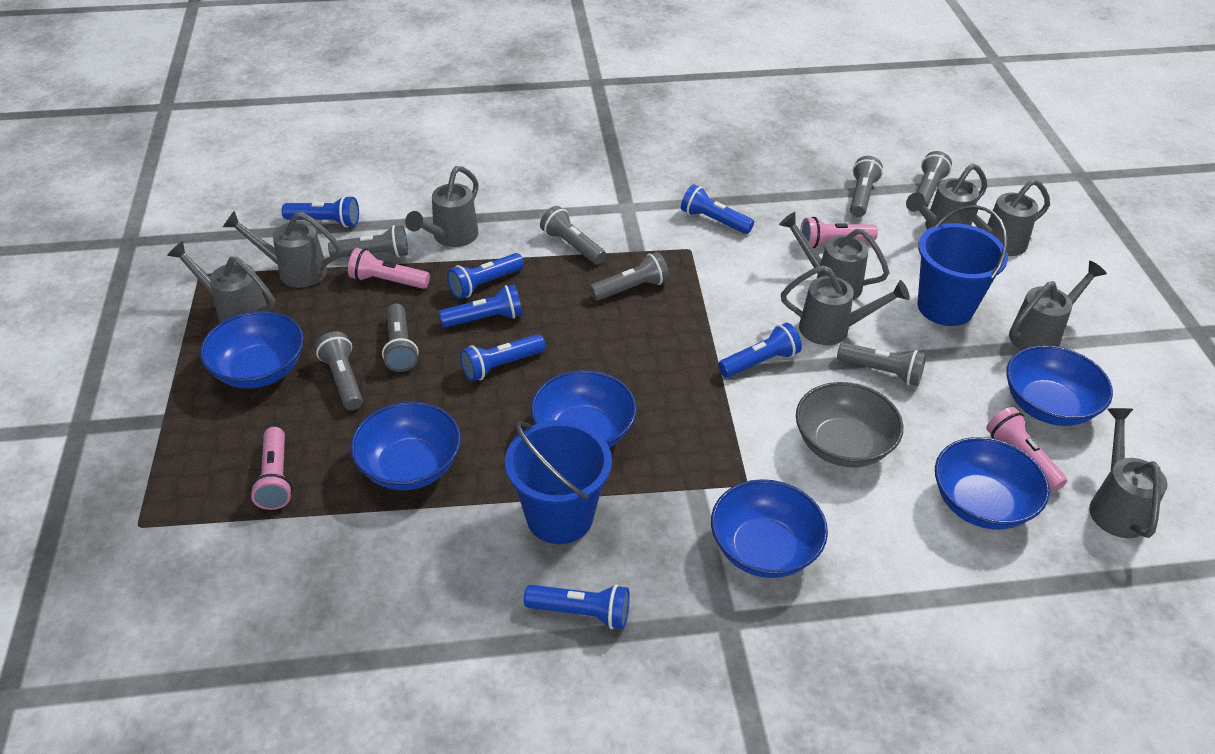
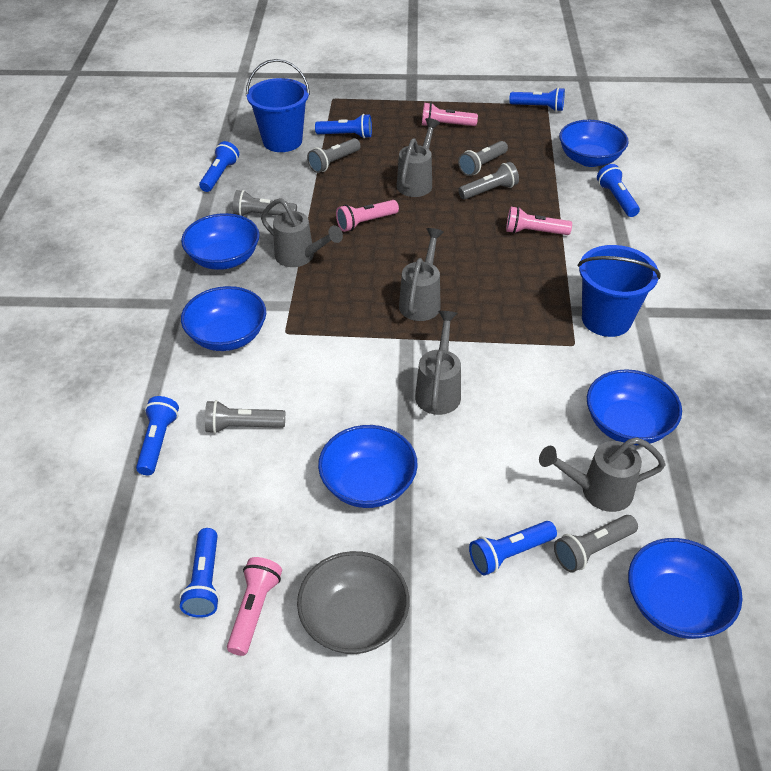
grey flashlight: 8 -> 6
grey watering can: 9 -> 5

